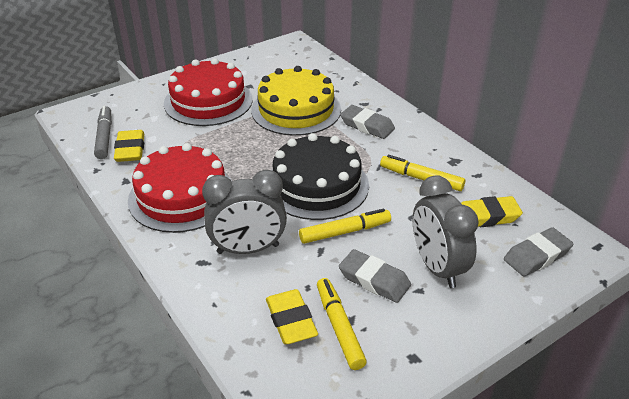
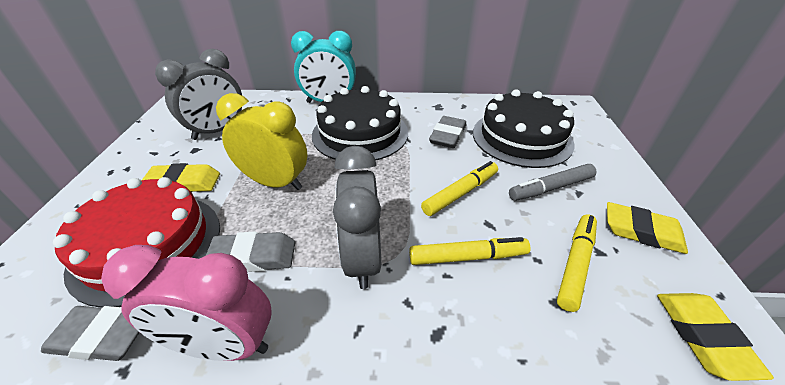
black cake: 1 -> 2
pink clock: 0 -> 1
red cake: 2 -> 1
turquoise clock: 0 -> 1
yellow cake: 1 -> 0
yellow clock: 0 -> 1

